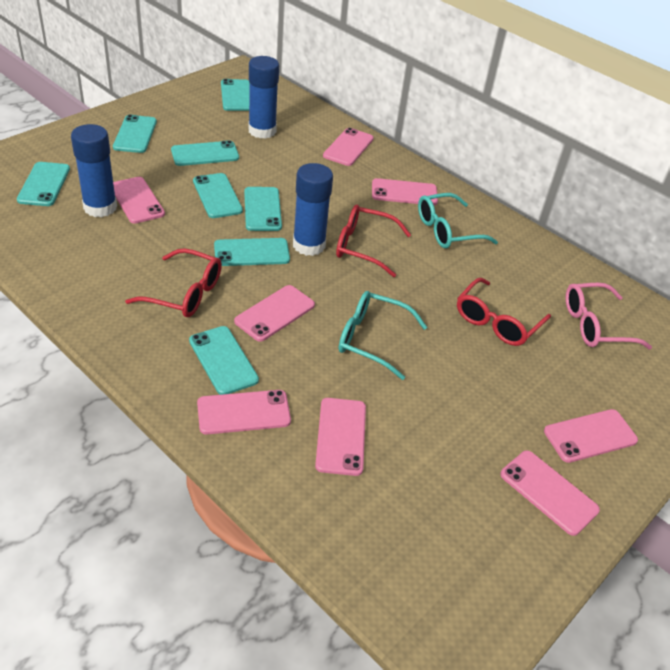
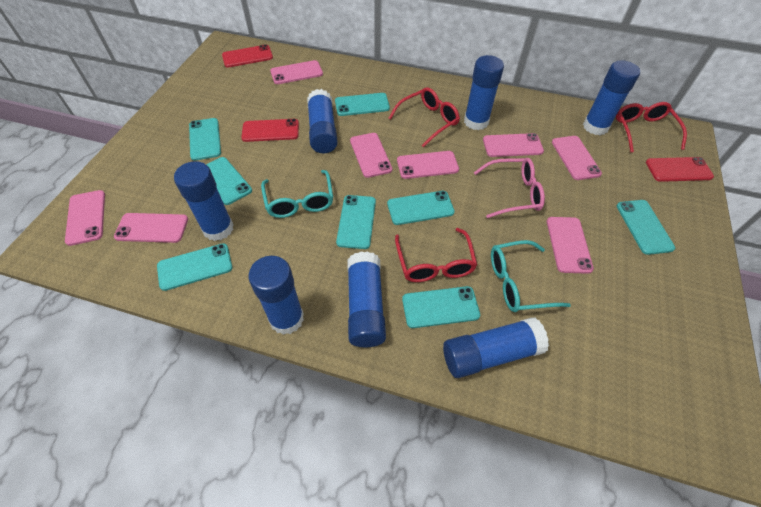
blue glue stick: 3 -> 7
red phone: 0 -> 3

